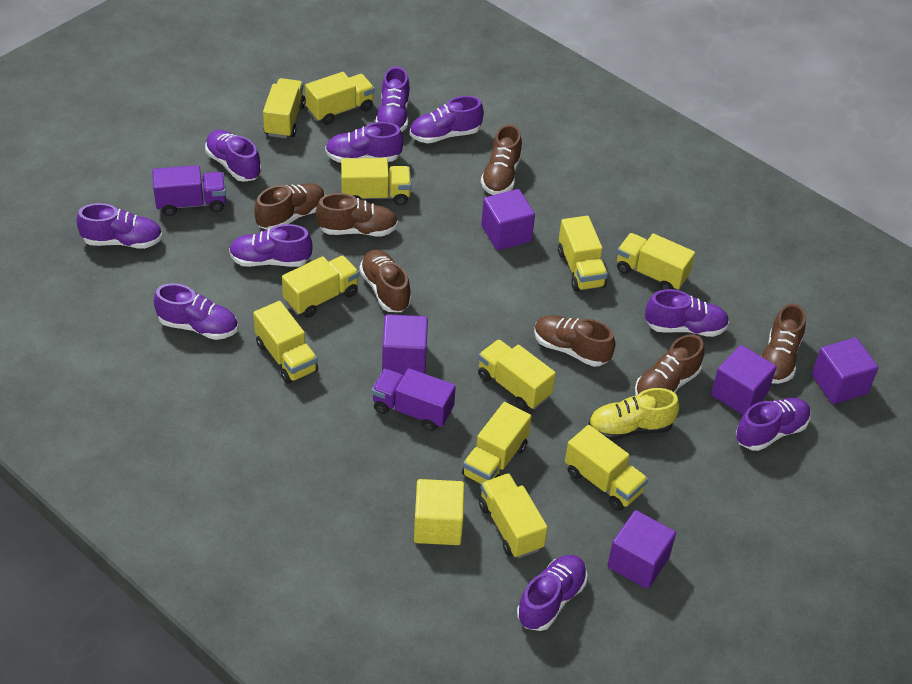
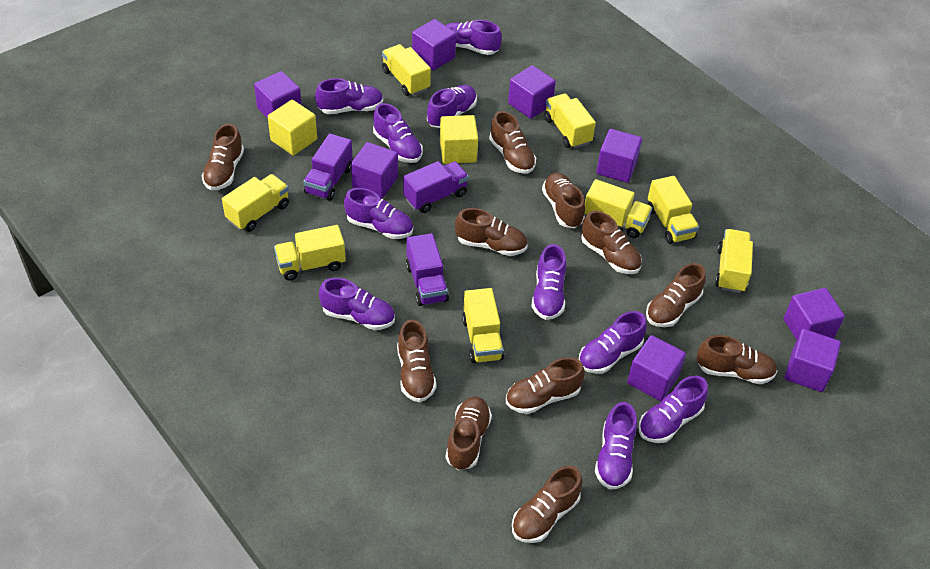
brown shoe: 7 -> 11
purple cube: 5 -> 8
purple truck: 2 -> 3
yellow cube: 1 -> 2
yellow shoe: 1 -> 0
yellow truck: 11 -> 8

